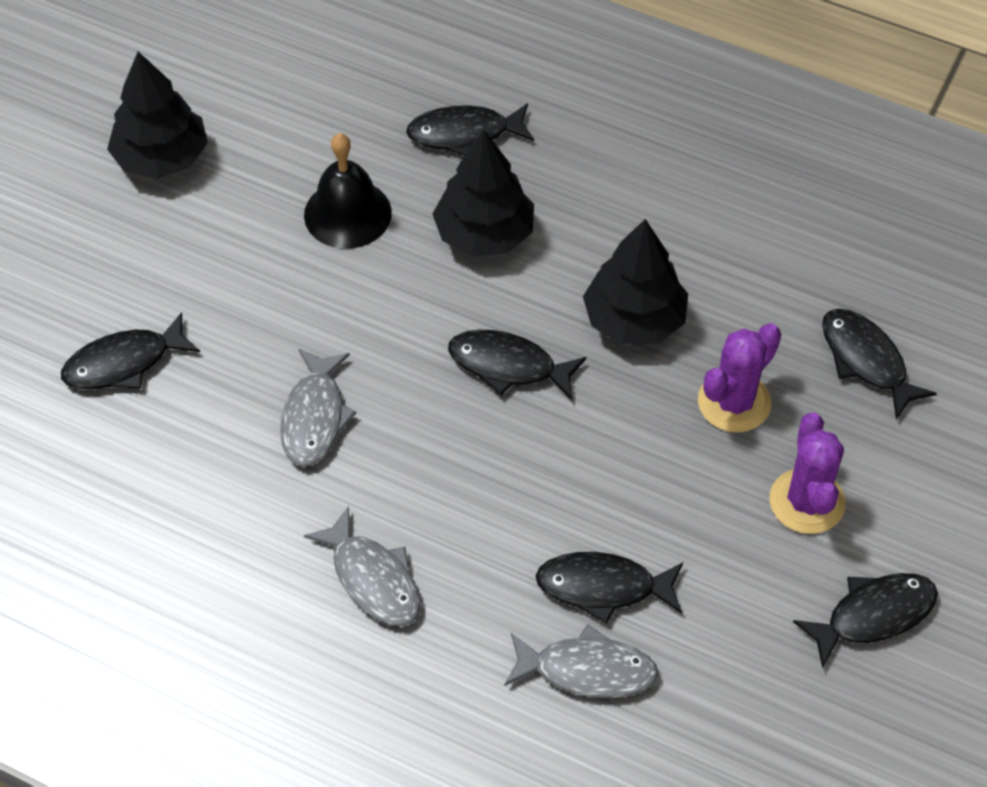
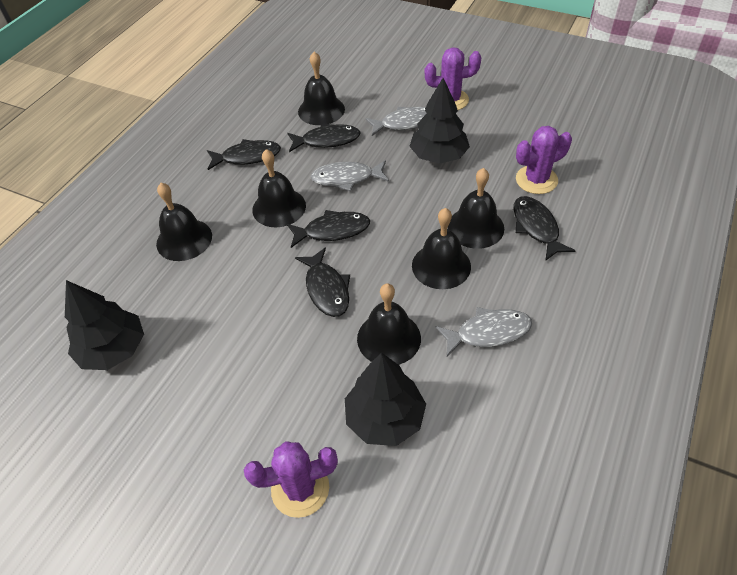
black bell: 1 -> 6
black fish: 6 -> 5
purple cactus: 2 -> 3

